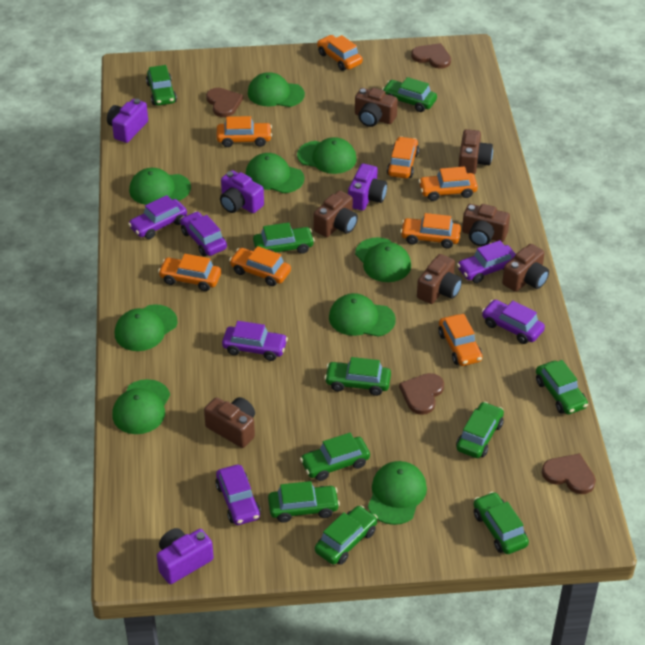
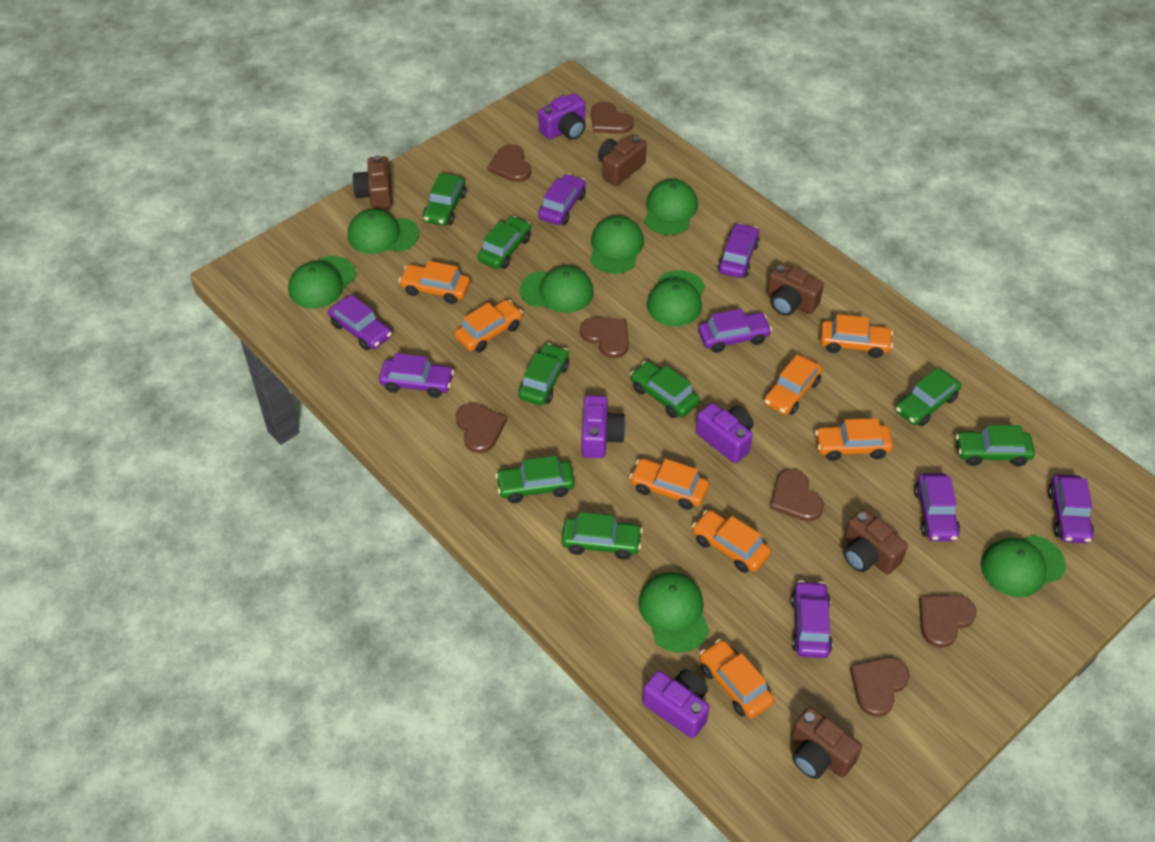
brown camera: 7 -> 5
brown heart: 4 -> 7
green cap: 9 -> 8
green car: 10 -> 8
purple car: 6 -> 8

